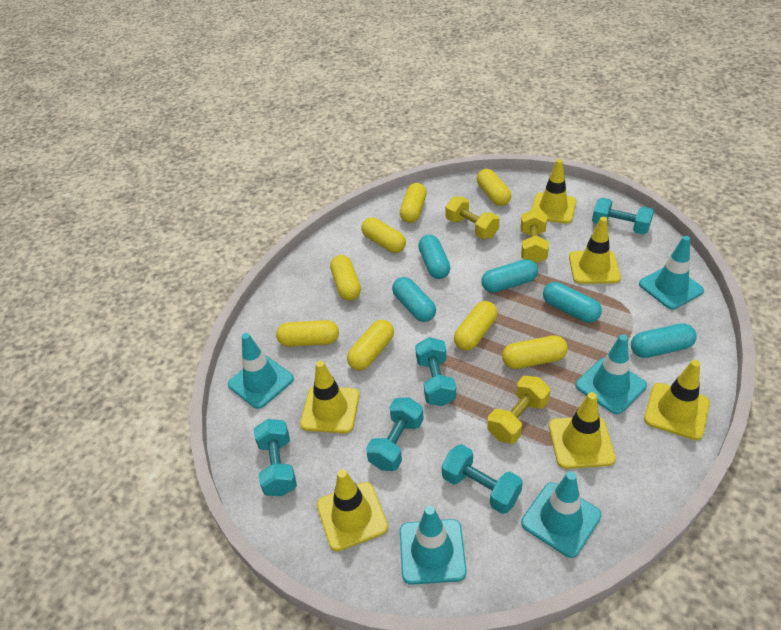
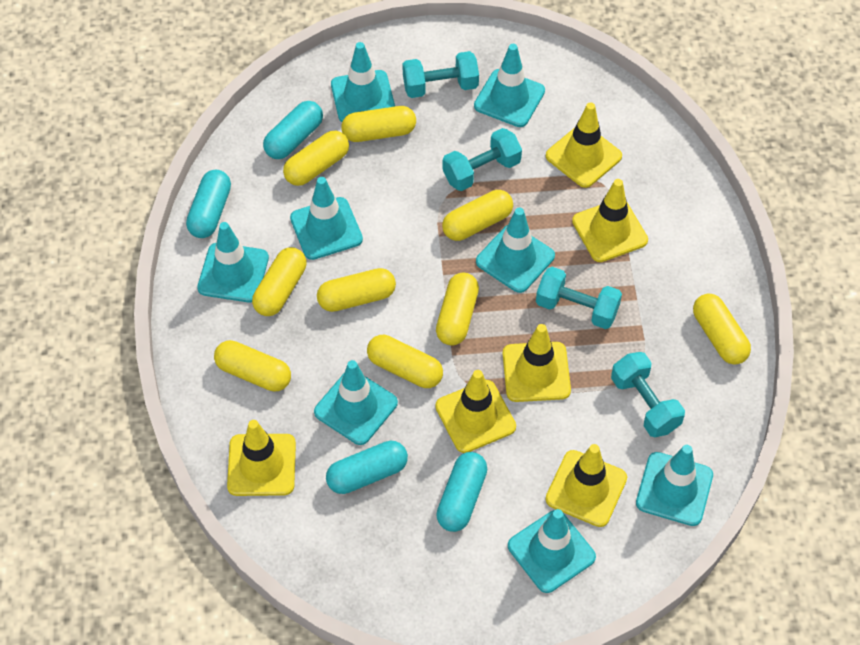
turquoise capsule: 5 -> 4
turquoise dumbbell: 5 -> 4
turquoise traffic cone: 5 -> 8
yellow capsule: 8 -> 9
yellow dumbbell: 3 -> 0

